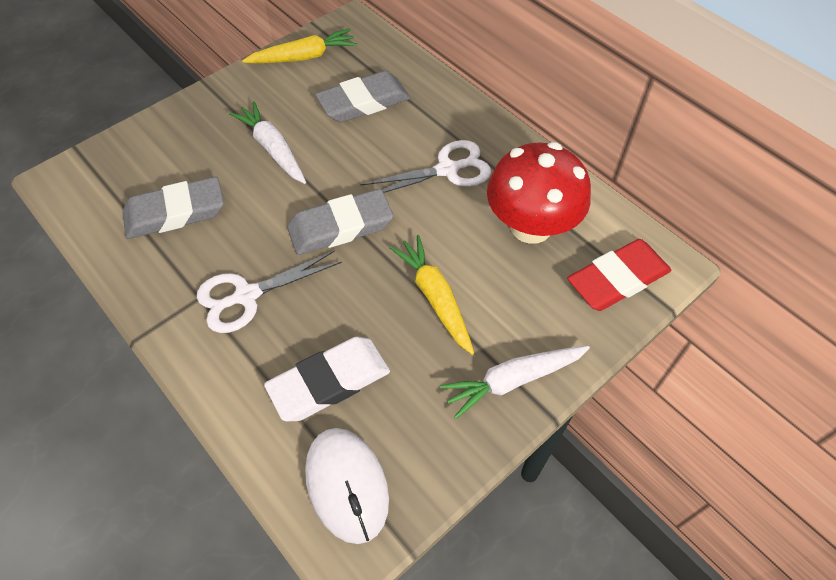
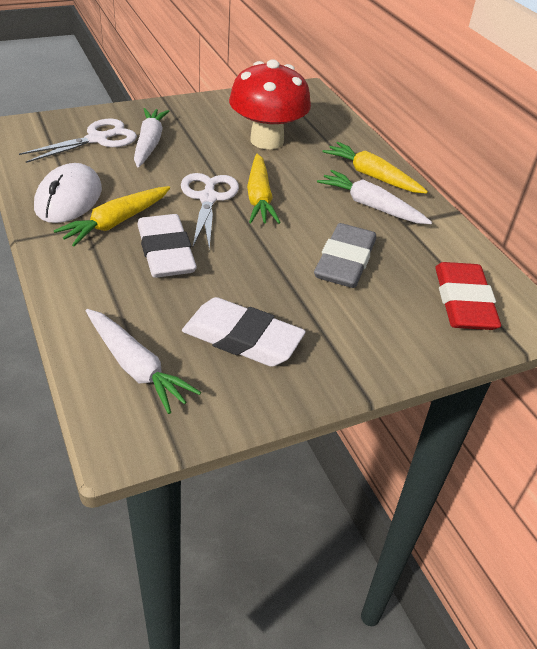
grey eraser: 3 -> 1
white carrot: 2 -> 3
white eraser: 1 -> 2
yellow carrot: 2 -> 3

